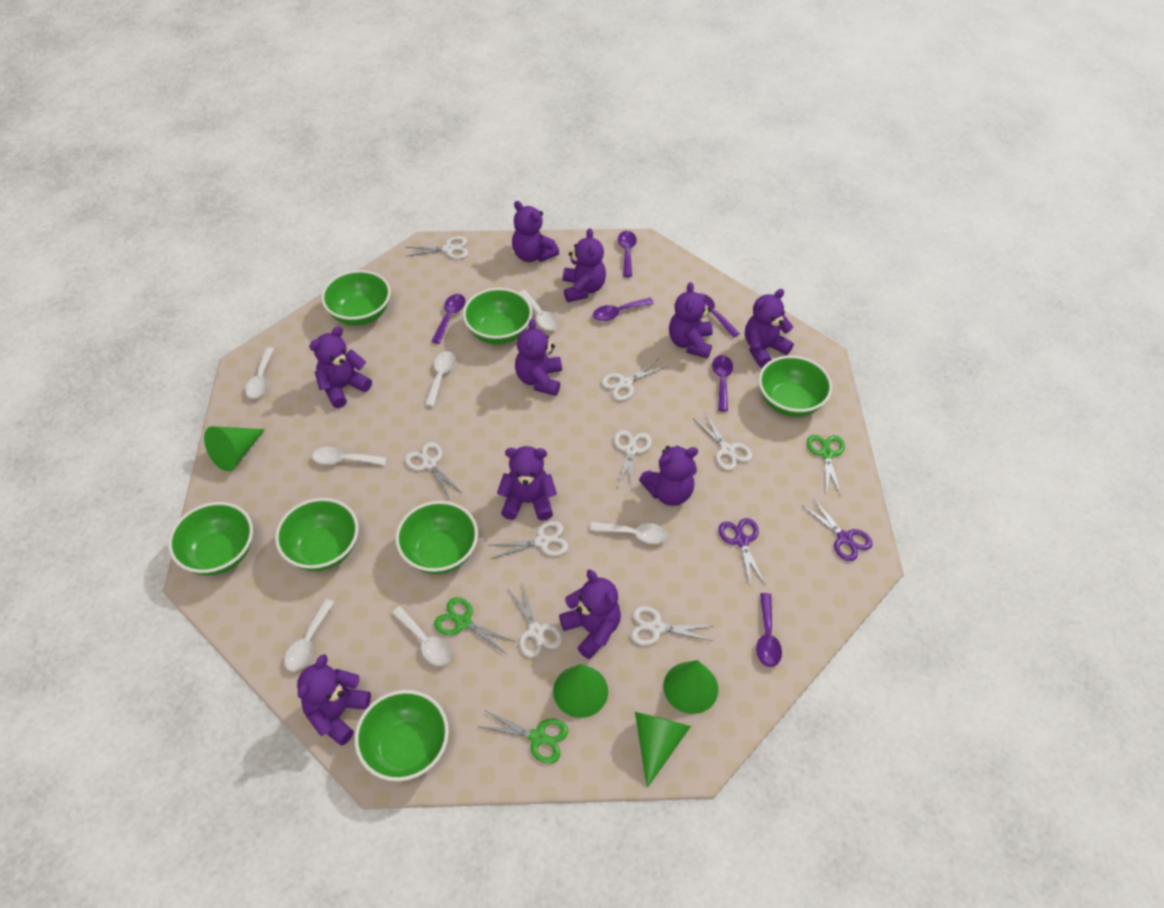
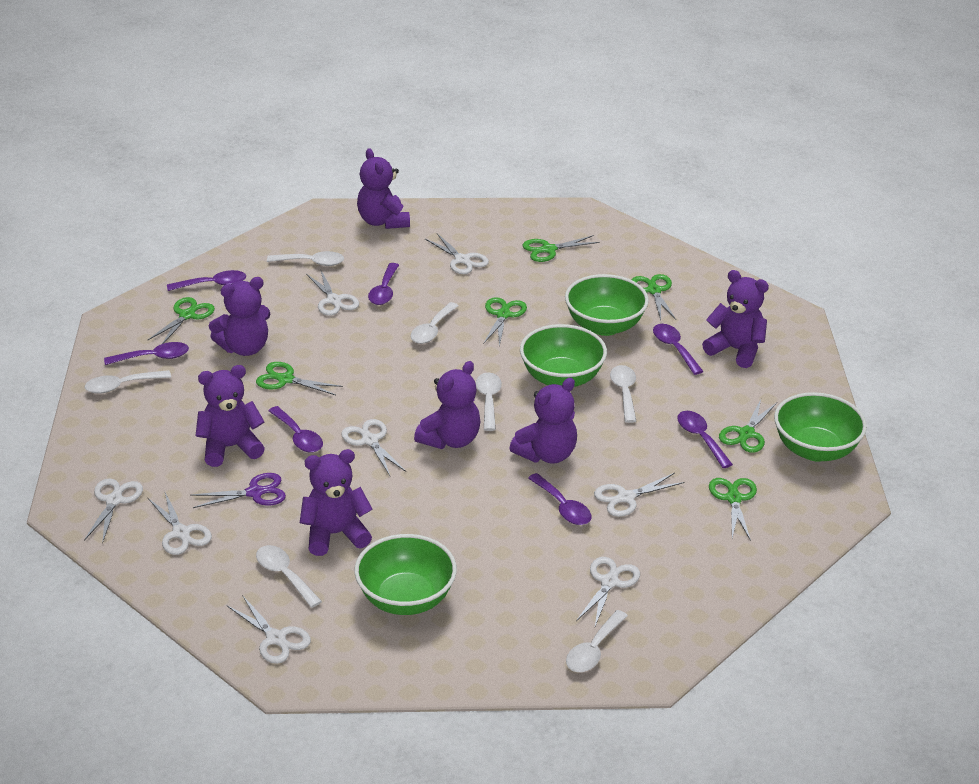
green bowl: 7 -> 4
green cone: 4 -> 0
green scissors: 3 -> 7
purple scissors: 2 -> 1
purple spoon: 6 -> 7
purple teddy bear: 10 -> 7

